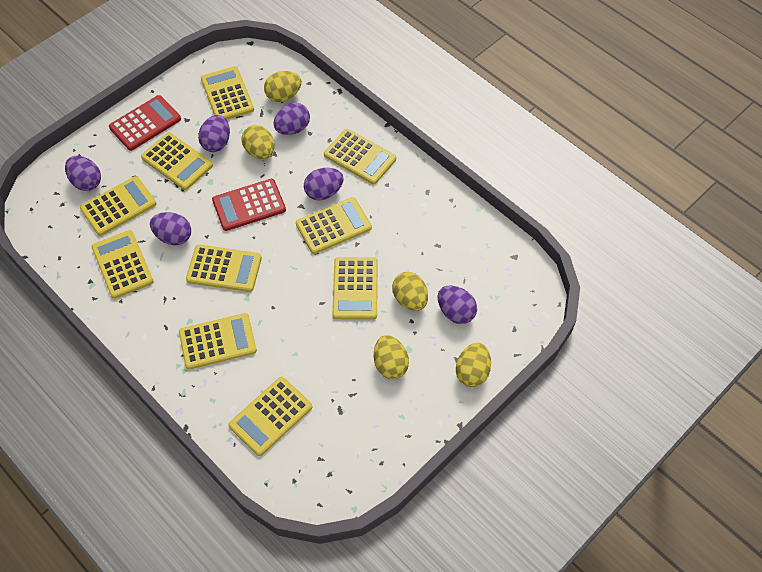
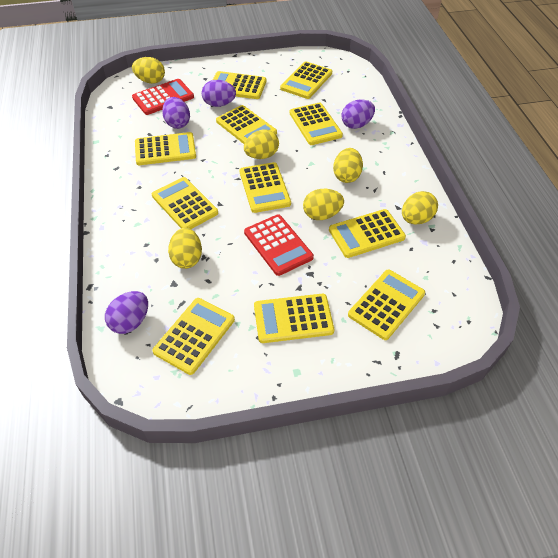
purple egg: 6 -> 4
yellow calculator: 10 -> 11
yellow egg: 5 -> 6

